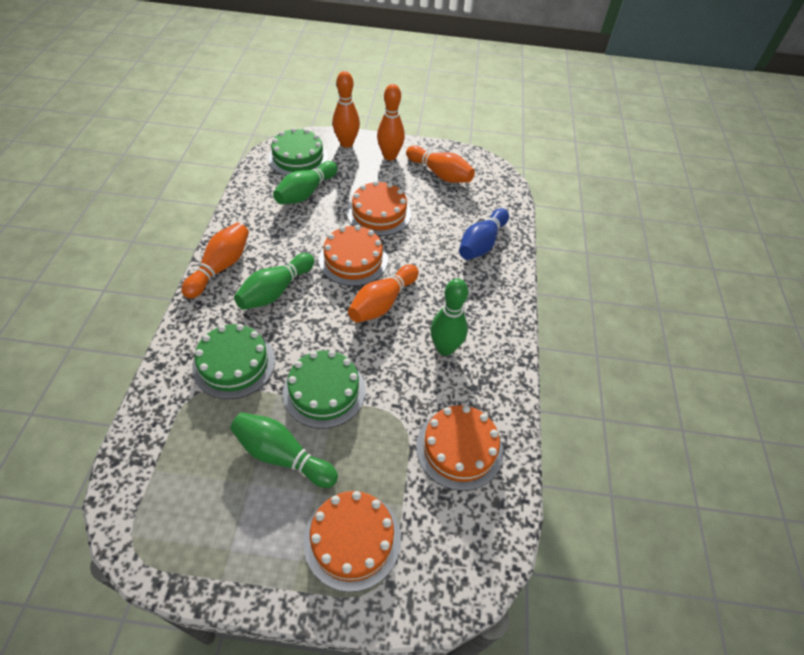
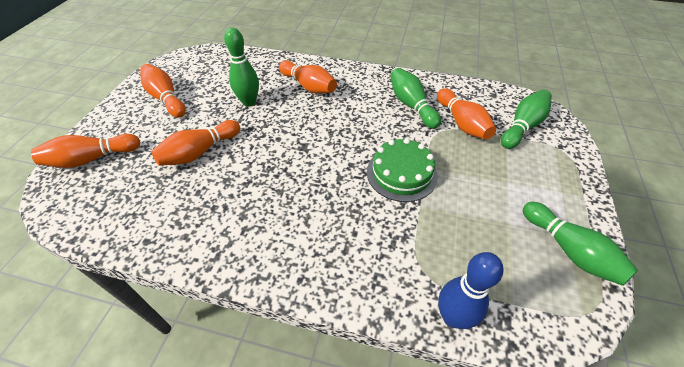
green cake: 3 -> 1
orange cake: 4 -> 0

